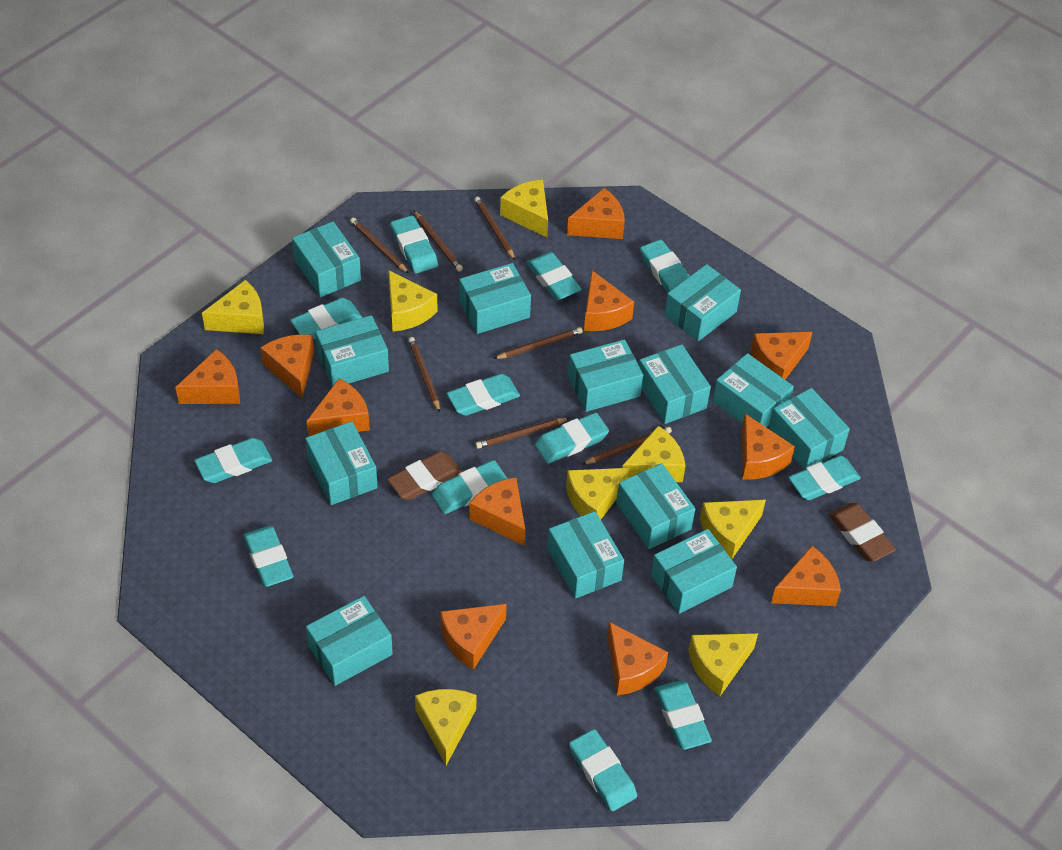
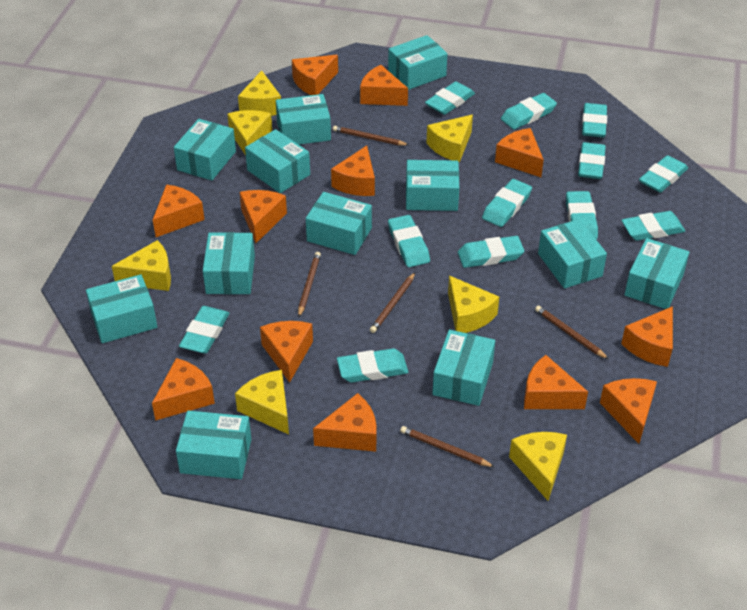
brown eraser: 2 -> 0
brown pencil: 7 -> 5
orange cheese: 11 -> 12
turquoise box: 13 -> 12
yellow cheese: 8 -> 7

